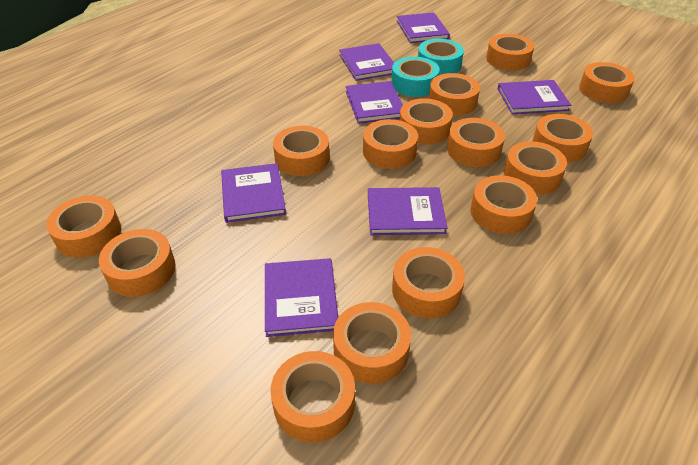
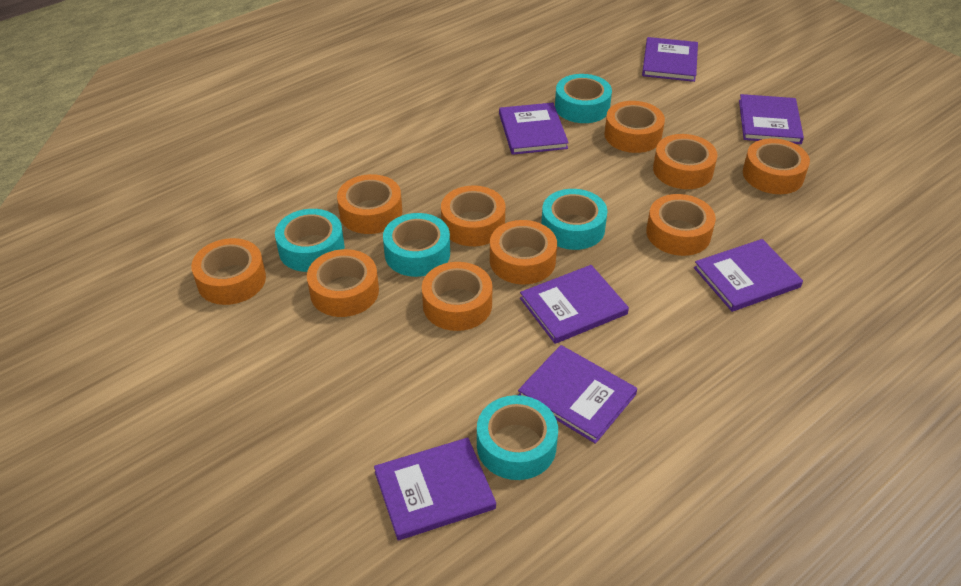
orange tape: 15 -> 10
turquoise tape: 2 -> 5

